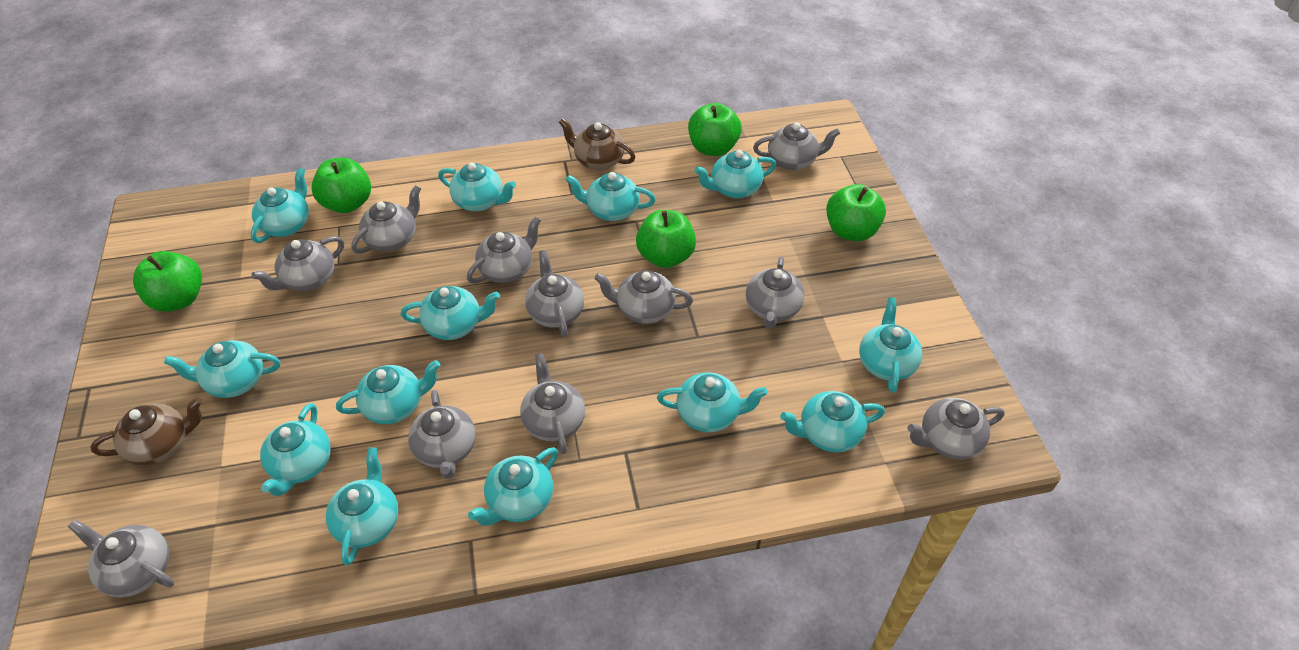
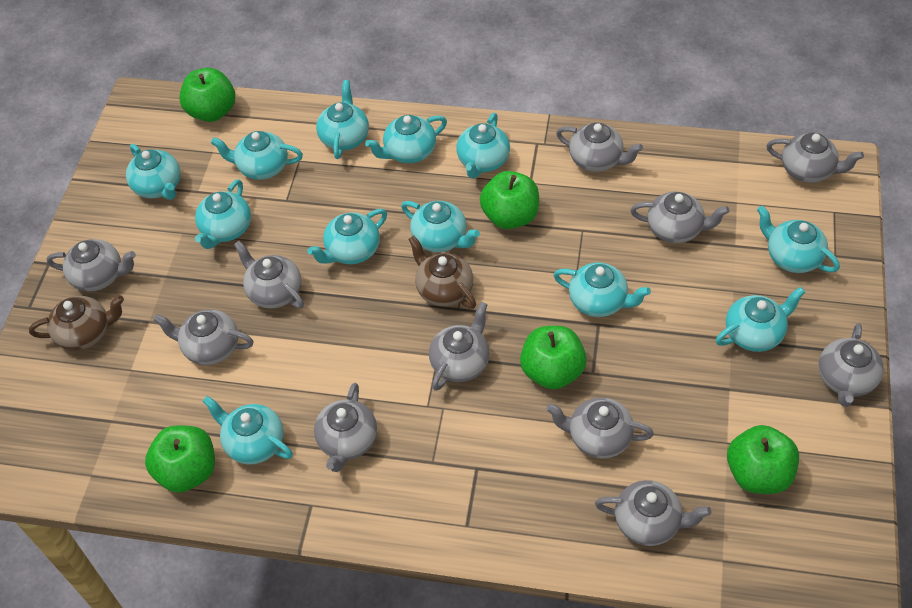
turquoise teapot: 13 -> 12

